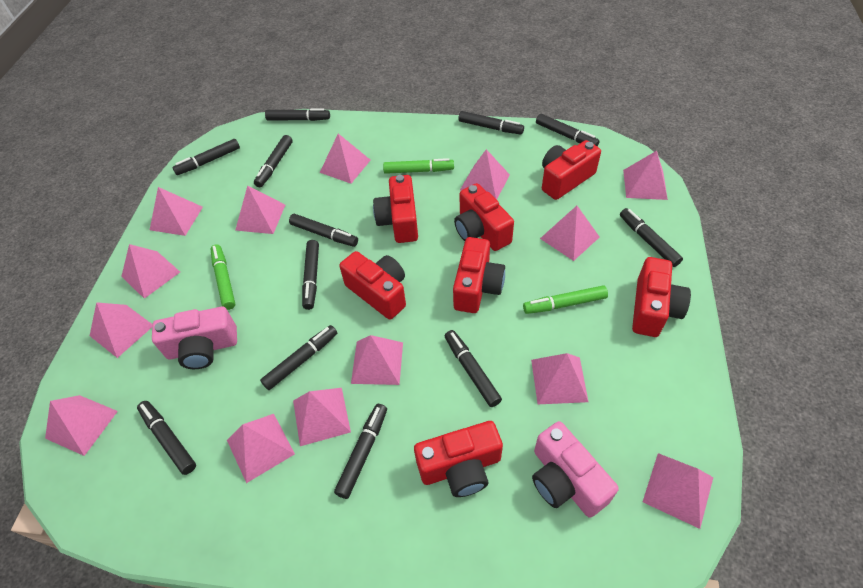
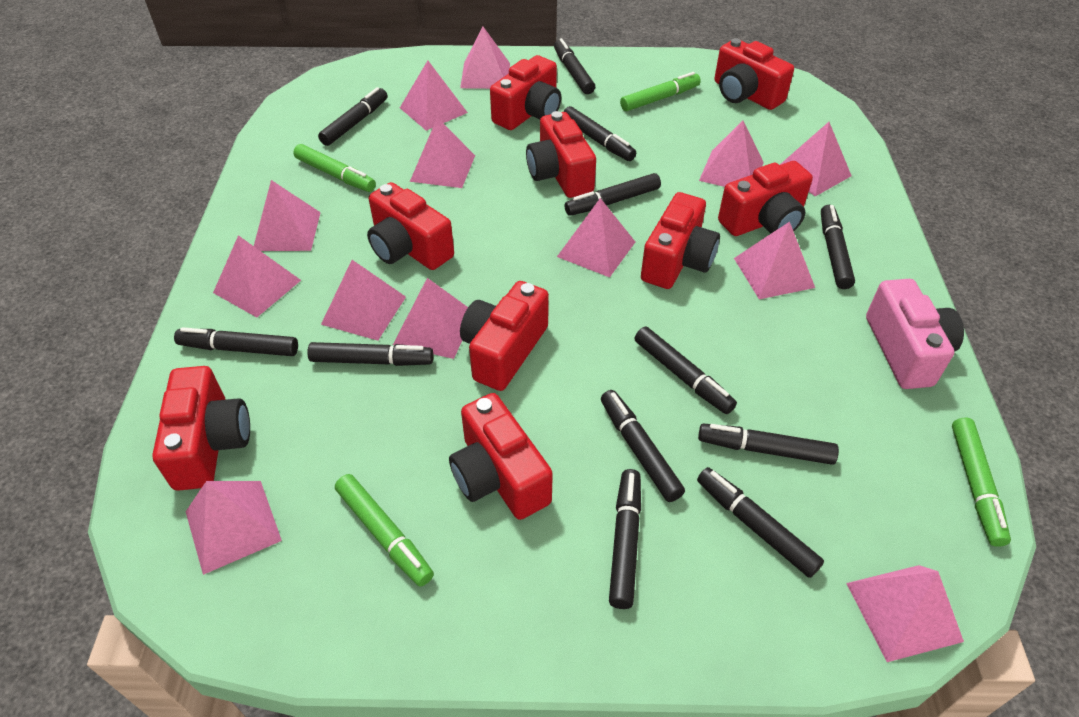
green marker: 3 -> 4
pink camera: 2 -> 1
pink pyramid: 14 -> 13
red camera: 7 -> 9

